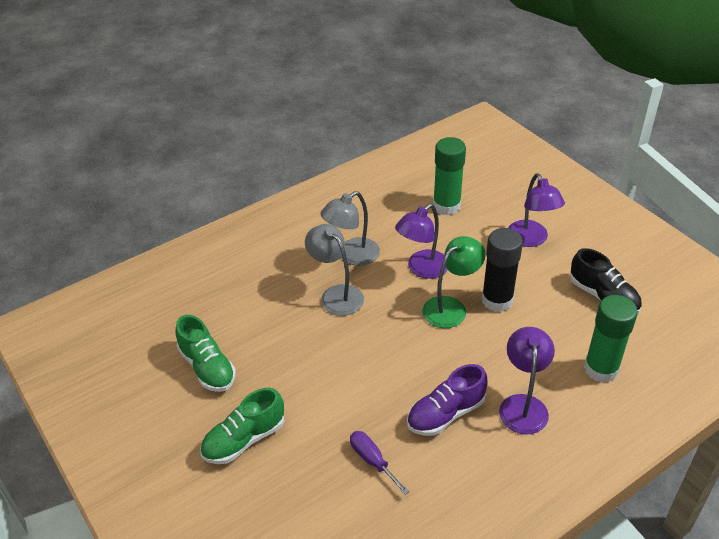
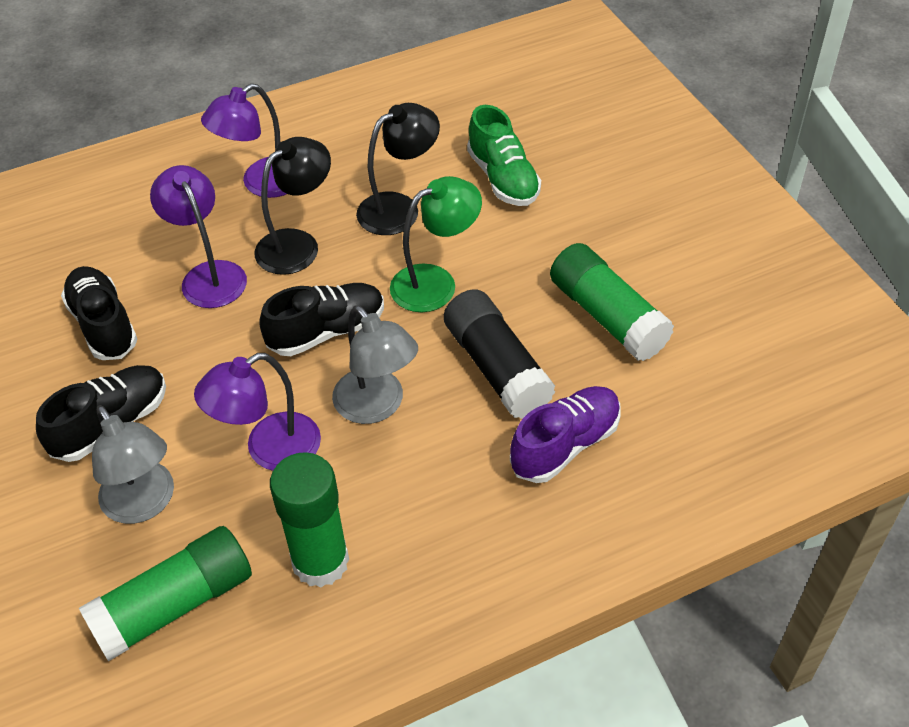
black lamp: 0 -> 2
black shoe: 1 -> 3
green glue stick: 2 -> 3
green shoe: 2 -> 1
purple screwdriver: 1 -> 0

